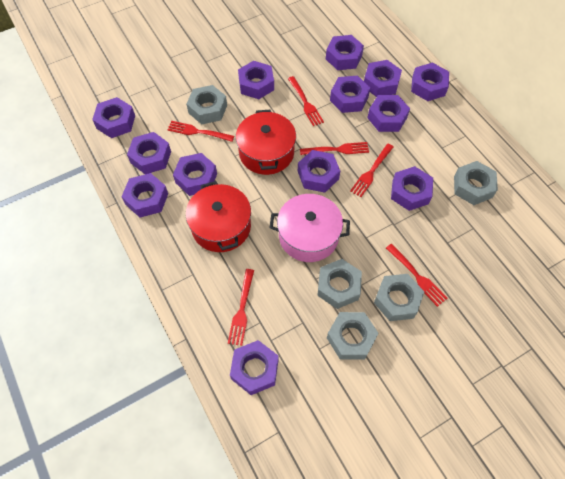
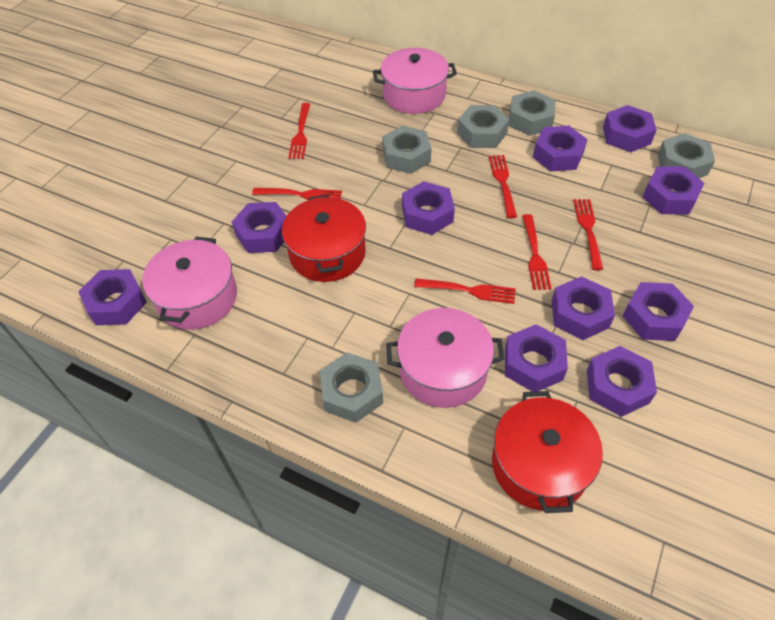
pink pot: 1 -> 3
purple nut: 13 -> 10

